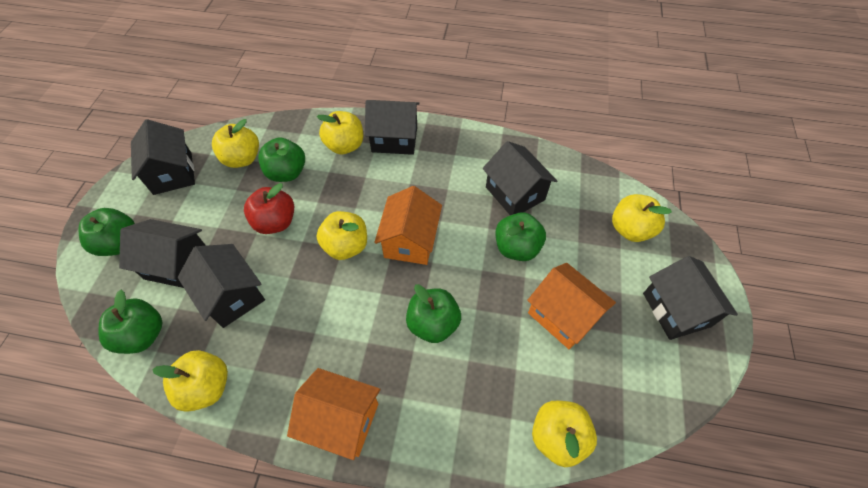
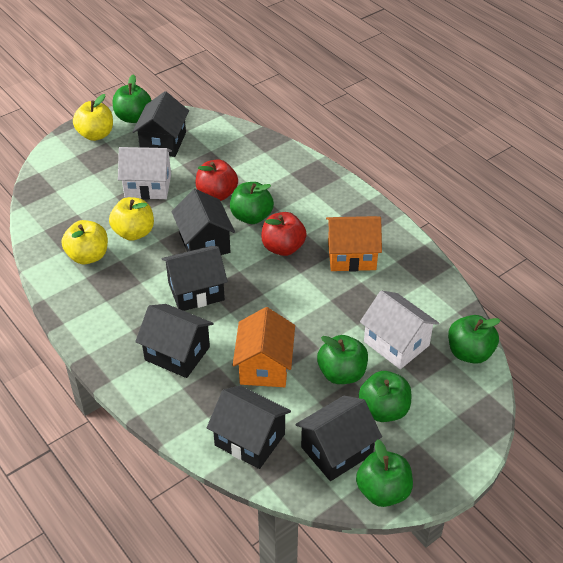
green apple: 5 -> 6
orange house: 3 -> 2
red apple: 1 -> 2
white house: 0 -> 2
yellow apple: 6 -> 3

